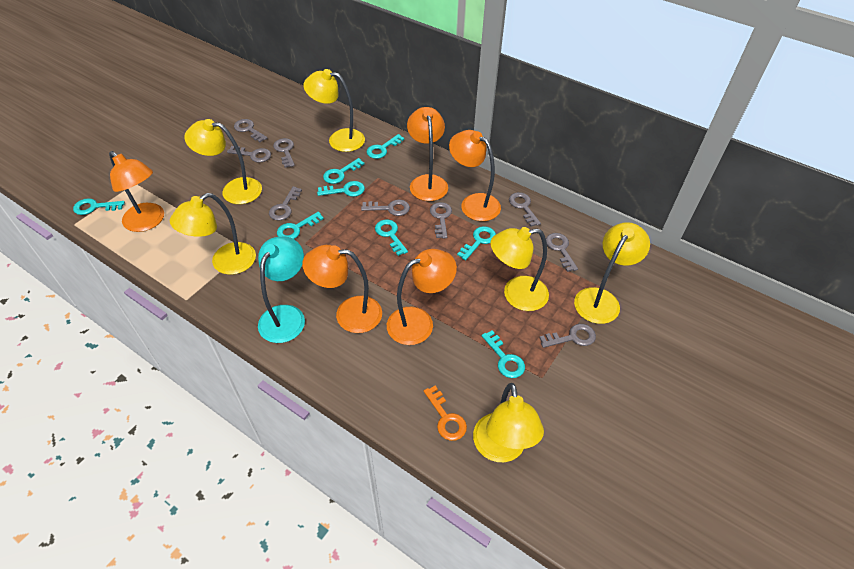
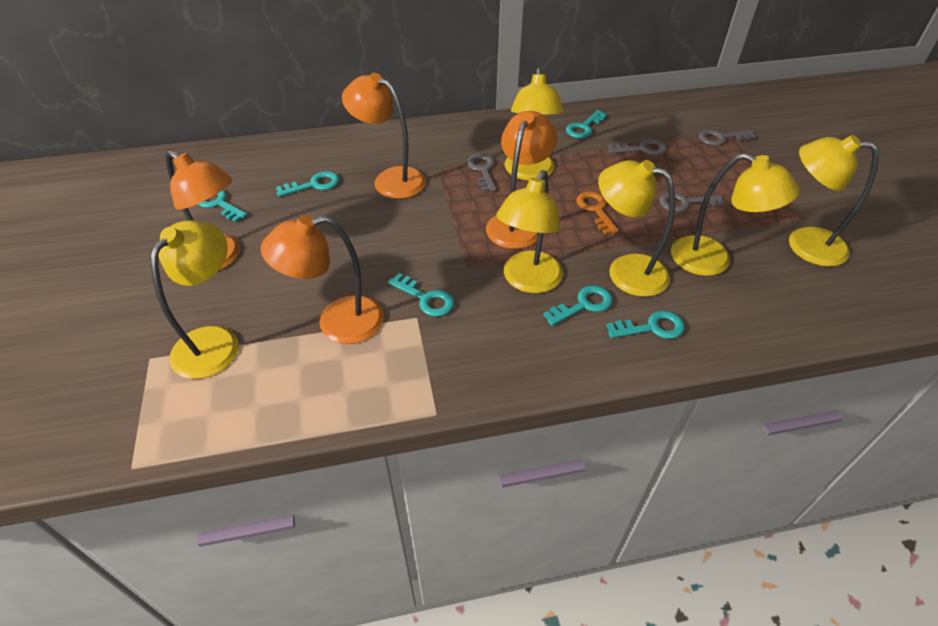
grey key: 9 -> 4
orange lamp: 5 -> 4
turquoise key: 8 -> 6
turquoise lamp: 1 -> 0

